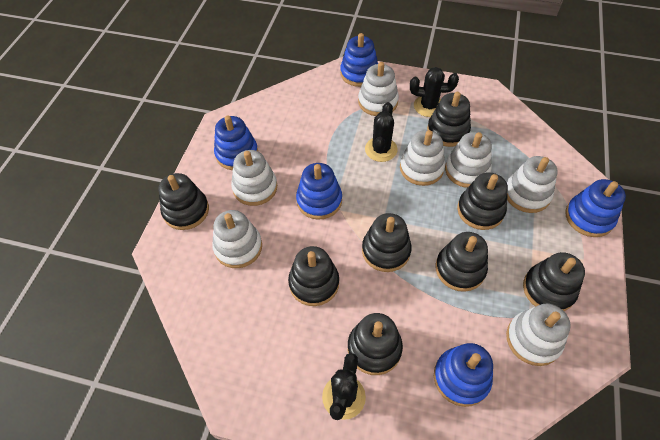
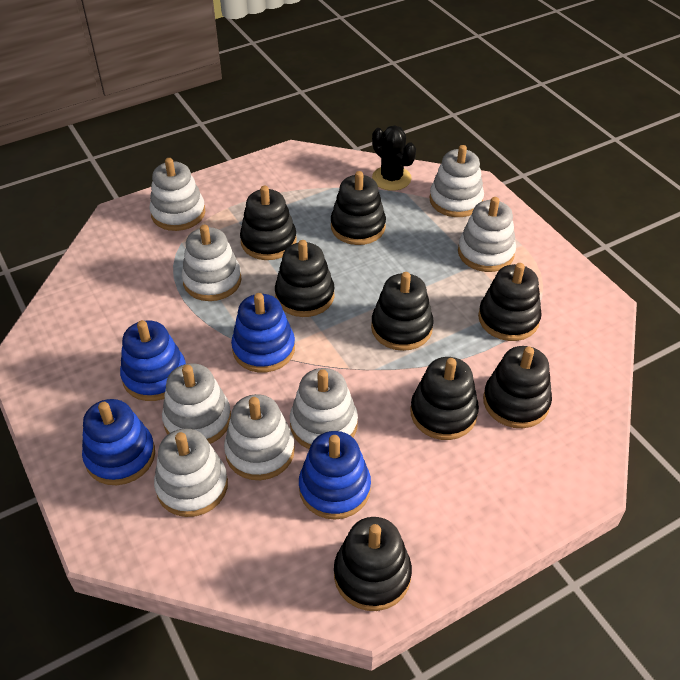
black cactus: 3 -> 1
blue stacking toy: 5 -> 4
white stacking toy: 7 -> 8

